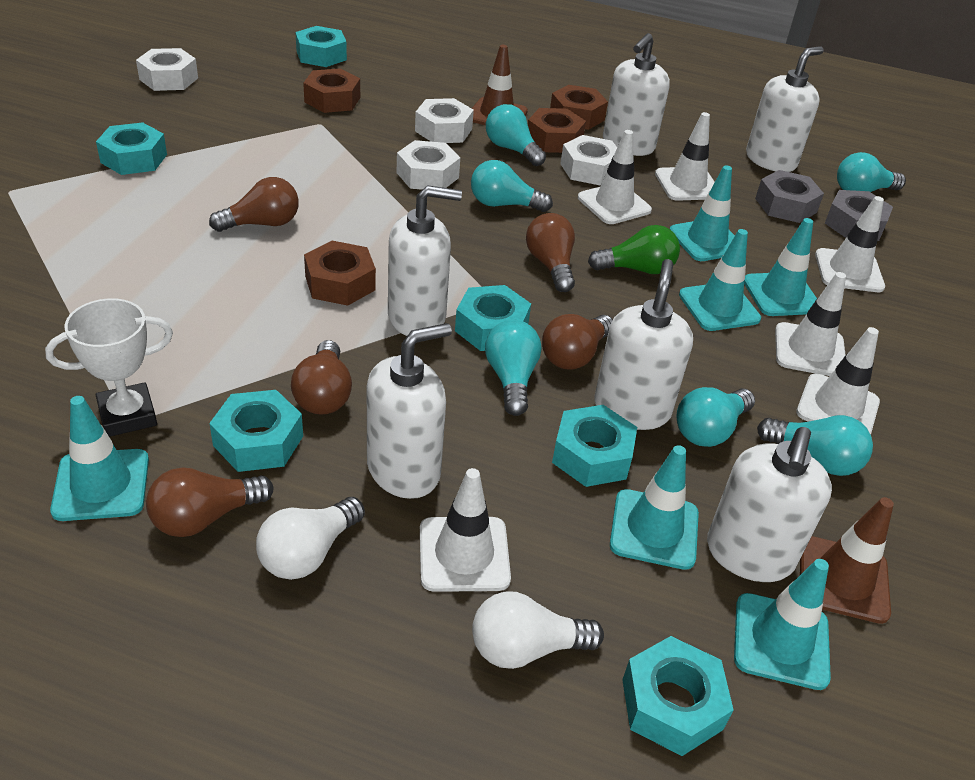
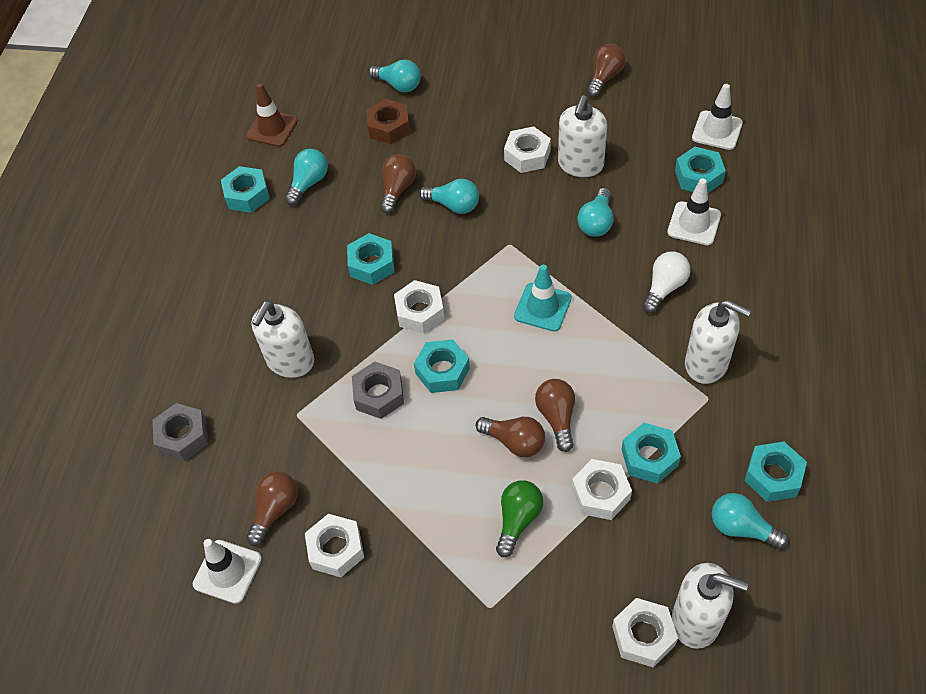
brown nut: 4 -> 1
brown traffic cone: 2 -> 1
turquoise light bulb: 6 -> 5
turquoise traffic cone: 6 -> 1
white light bulb: 2 -> 1
white nut: 4 -> 5
white soap dispenser: 6 -> 4
white traffic cone: 6 -> 3
white trophy: 1 -> 0

